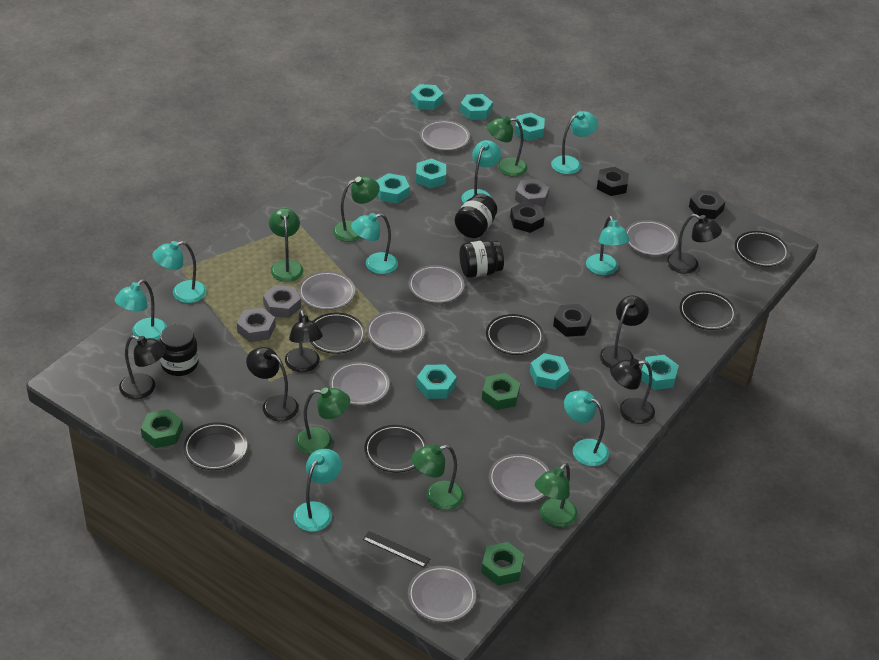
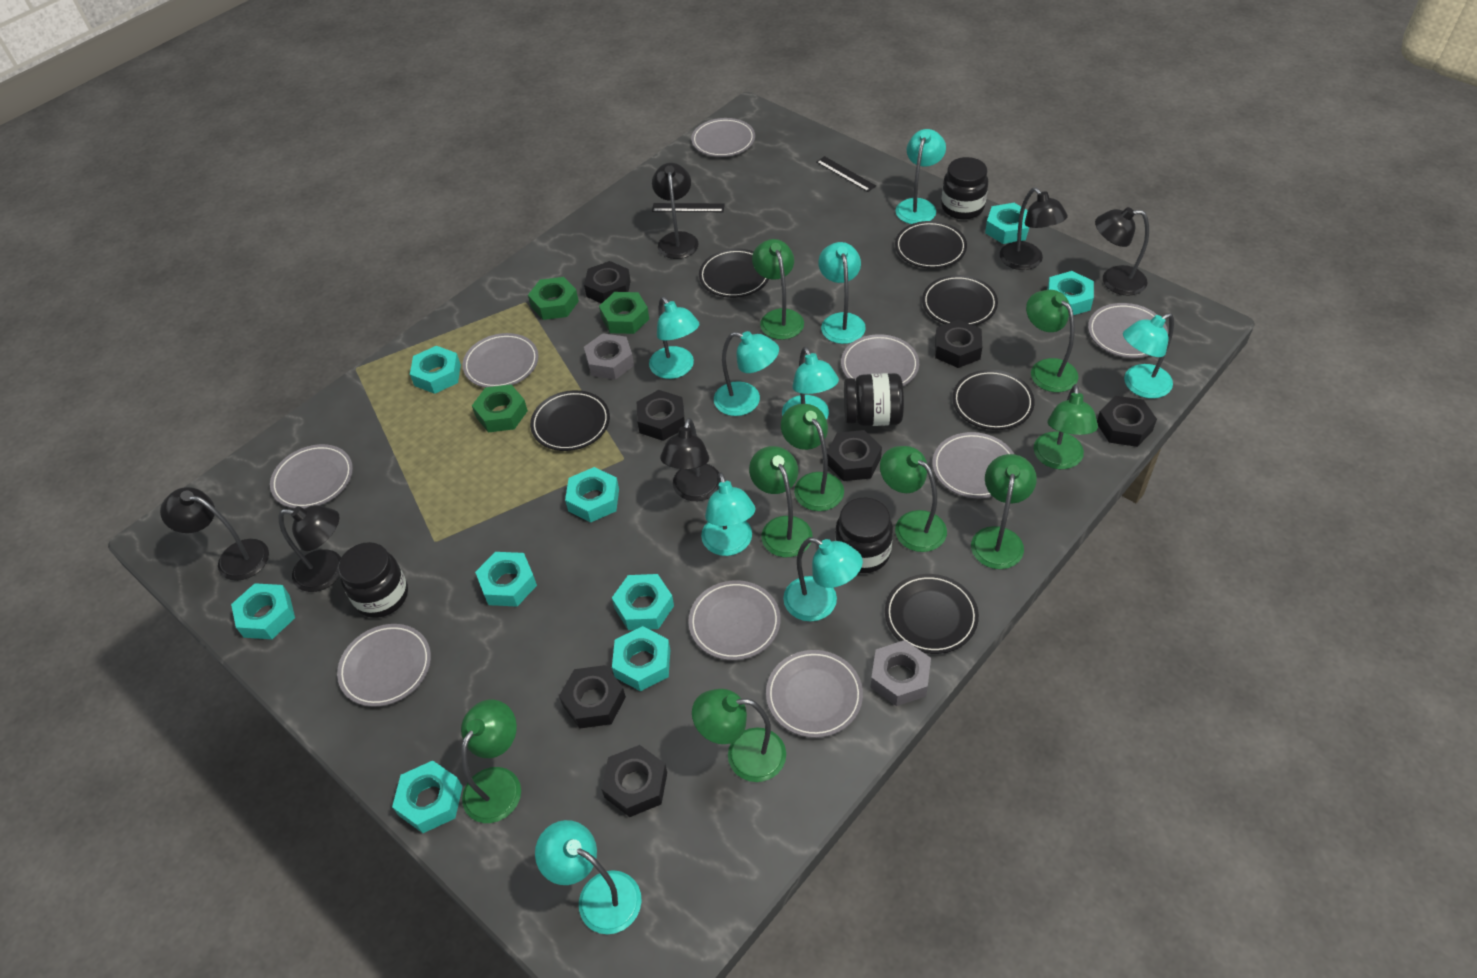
black jar: 3 -> 4
black nut: 4 -> 7
black ruler: 1 -> 2
green lamp: 6 -> 9
grey nut: 3 -> 2
grey plate: 8 -> 9
turquoise lamp: 8 -> 9
turquoise nut: 8 -> 9

